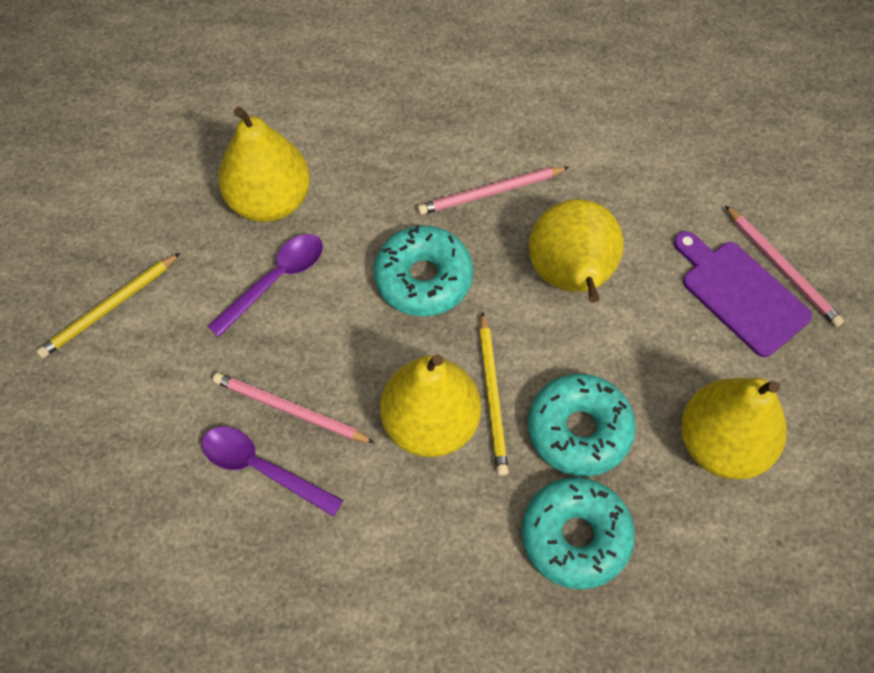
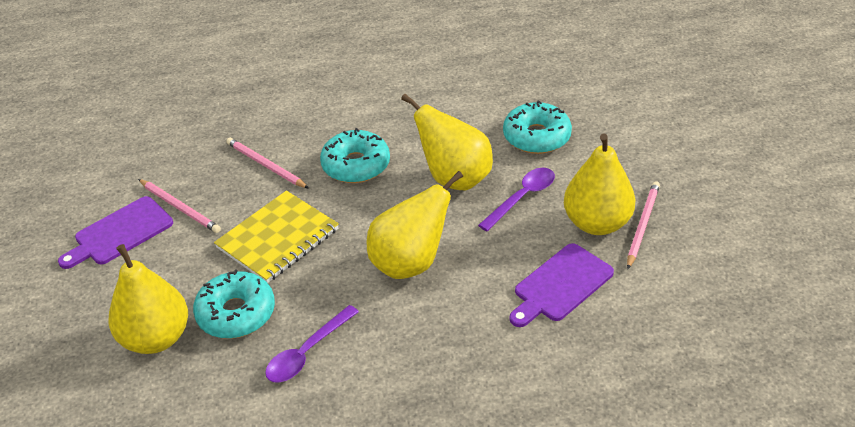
purple cutting board: 1 -> 2
yellow notebook: 0 -> 1
yellow pencil: 2 -> 0

